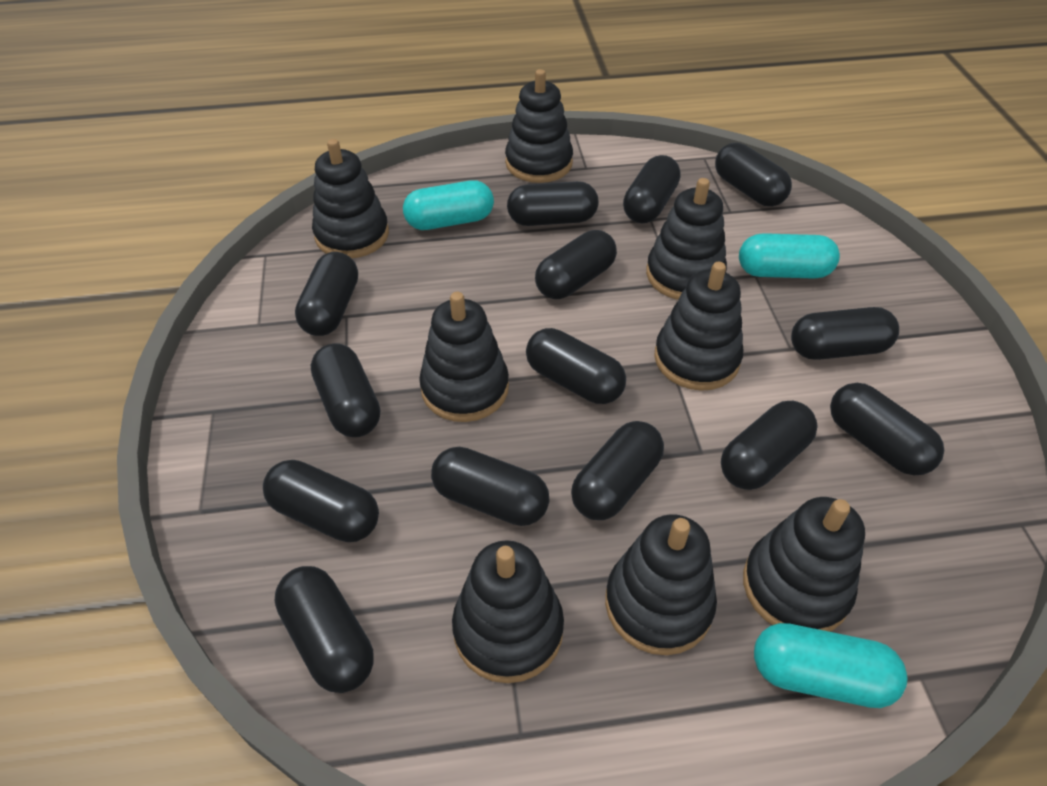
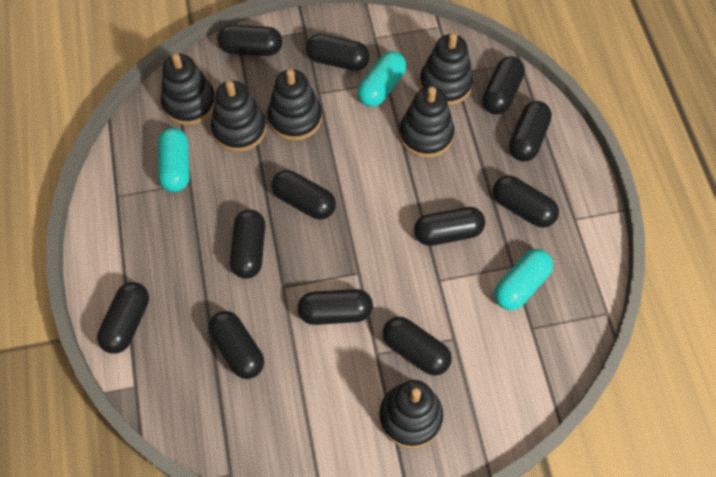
black capsule: 14 -> 12
black stacking toy: 8 -> 6

